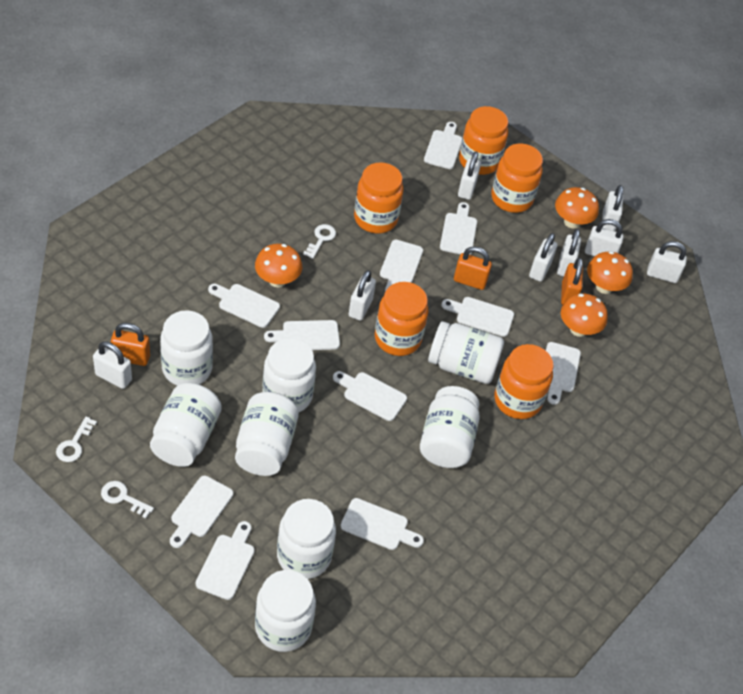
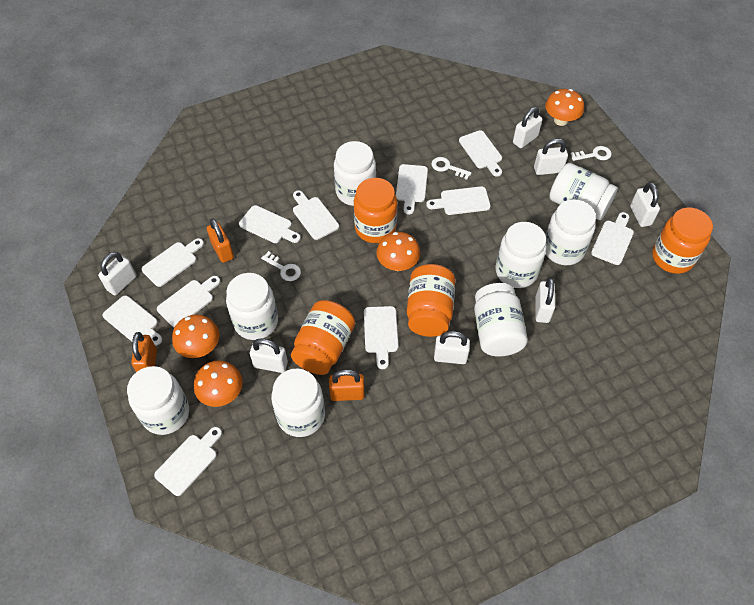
orange jar: 5 -> 4
white padlock: 8 -> 7

